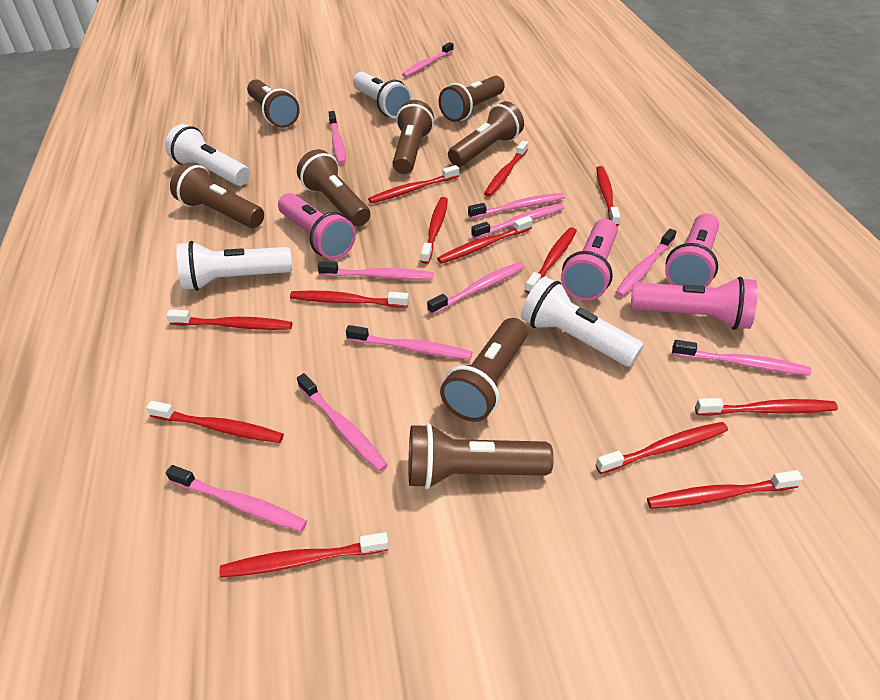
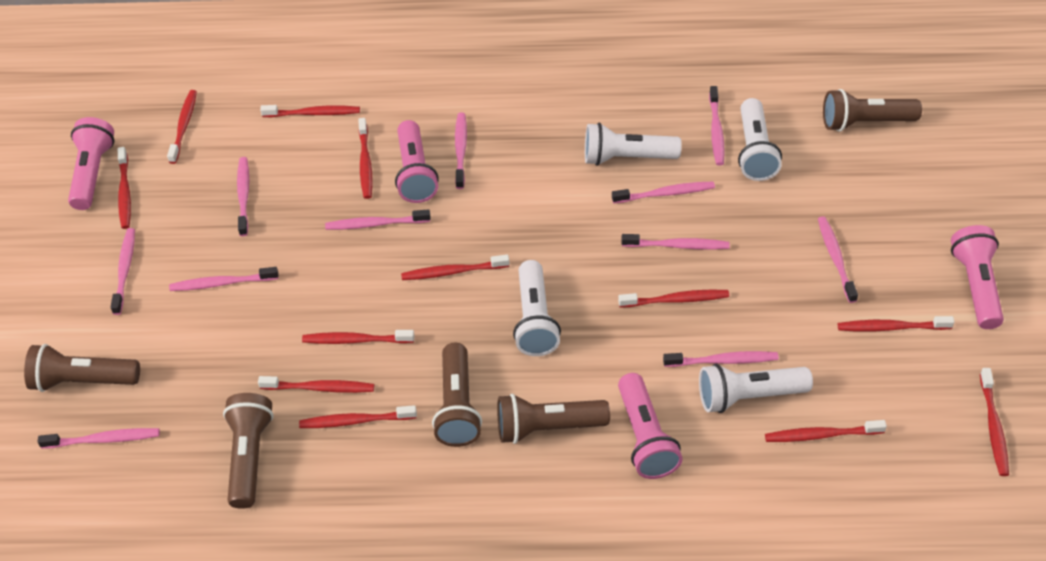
brown flashlight: 8 -> 5
red toothbrush: 13 -> 12

